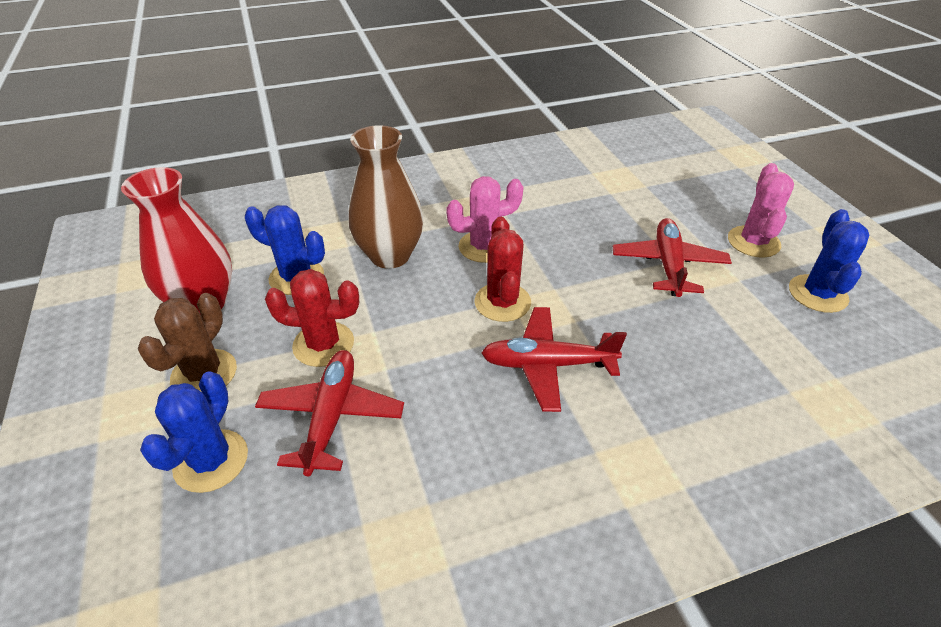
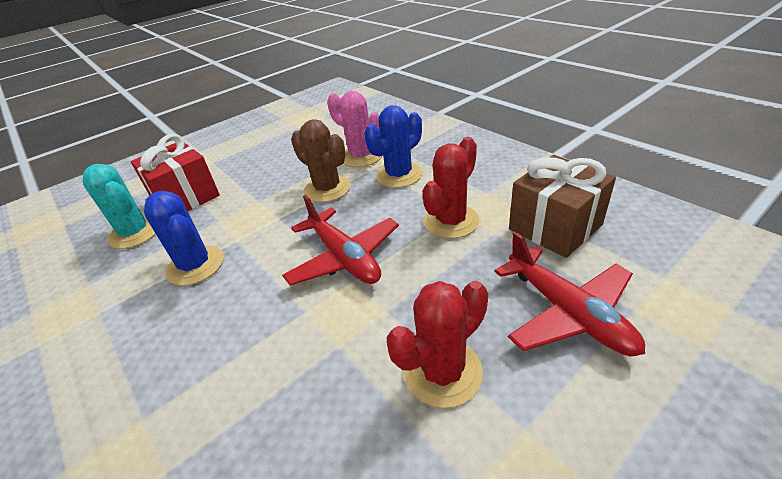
blue cactus: 3 -> 2
brown gift: 0 -> 1
brown vase: 1 -> 0
pink cactus: 2 -> 1
red gift: 0 -> 1
red plane: 3 -> 2
red vase: 1 -> 0
turquoise cactus: 0 -> 1

